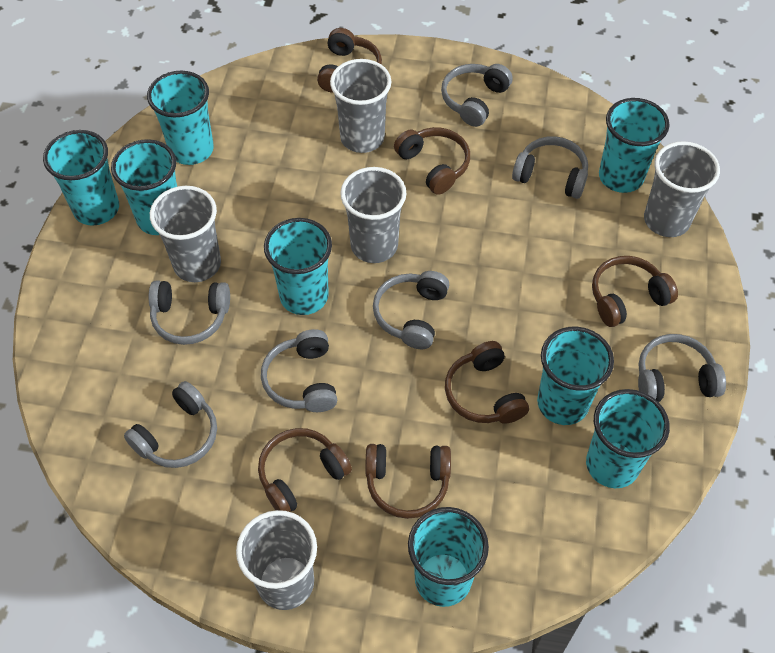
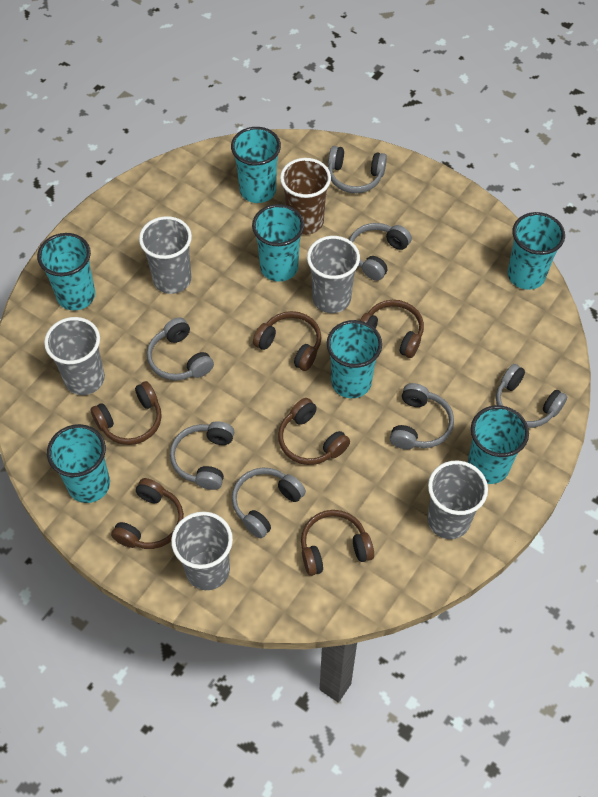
brown cup: 0 -> 1
turquoise cup: 8 -> 7

